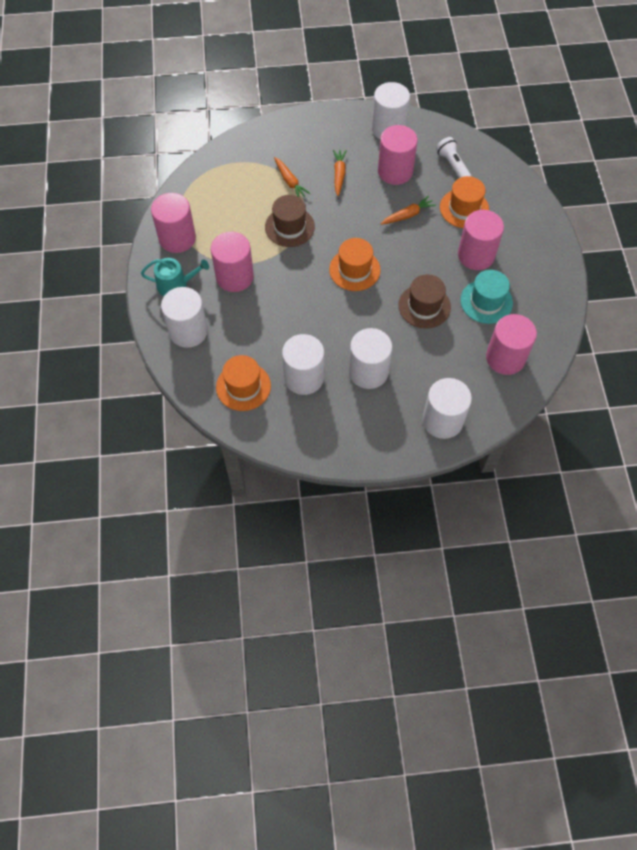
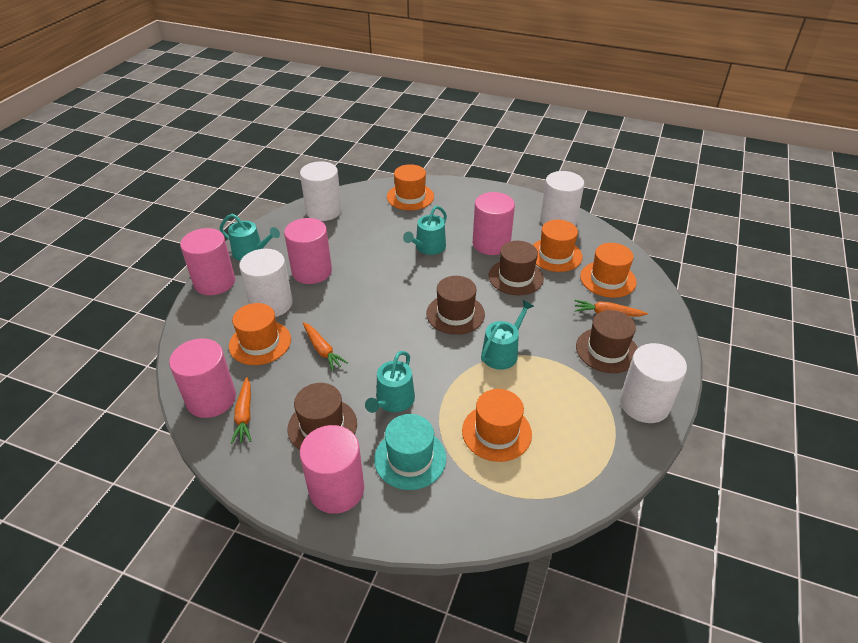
brown hat: 2 -> 4
orange hat: 3 -> 5
turquoise watering can: 1 -> 4
white cylinder: 5 -> 4
white flashlight: 1 -> 0

